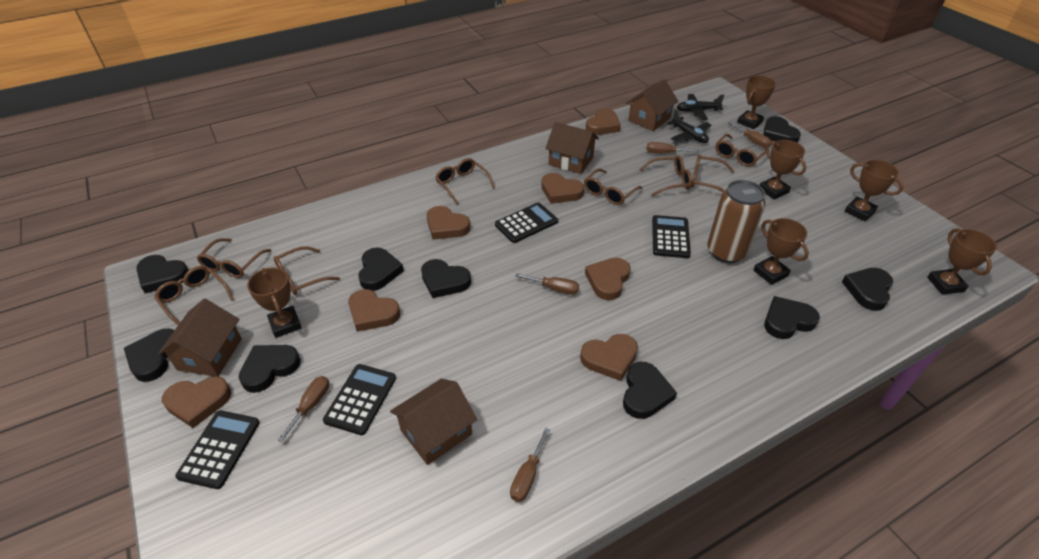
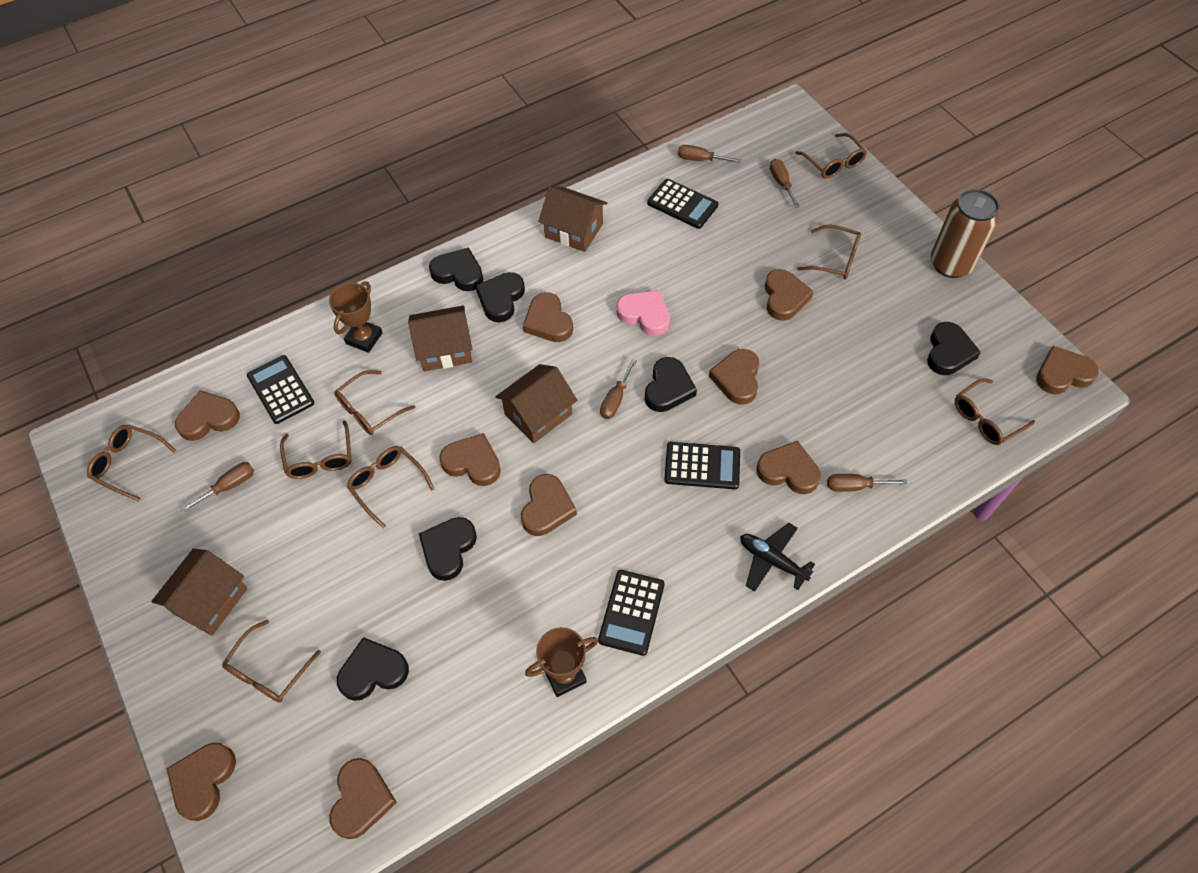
black heart: 9 -> 6
black plane: 2 -> 1
brown heart: 7 -> 10
brown trophy: 6 -> 2
pink heart: 0 -> 1

